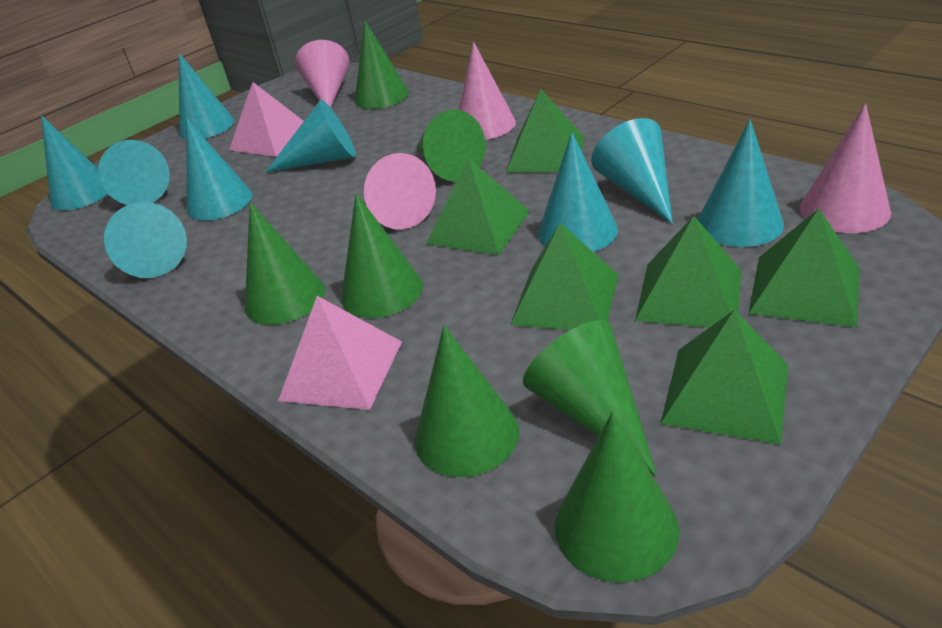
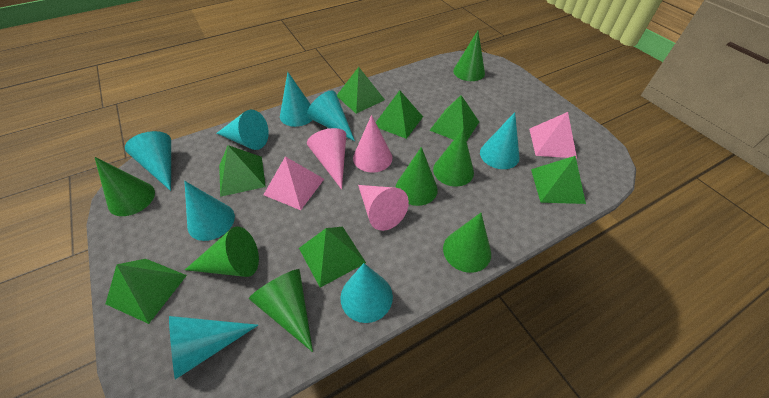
green pyramid: 6 -> 7
pink cone: 4 -> 3
turquoise cone: 9 -> 8

